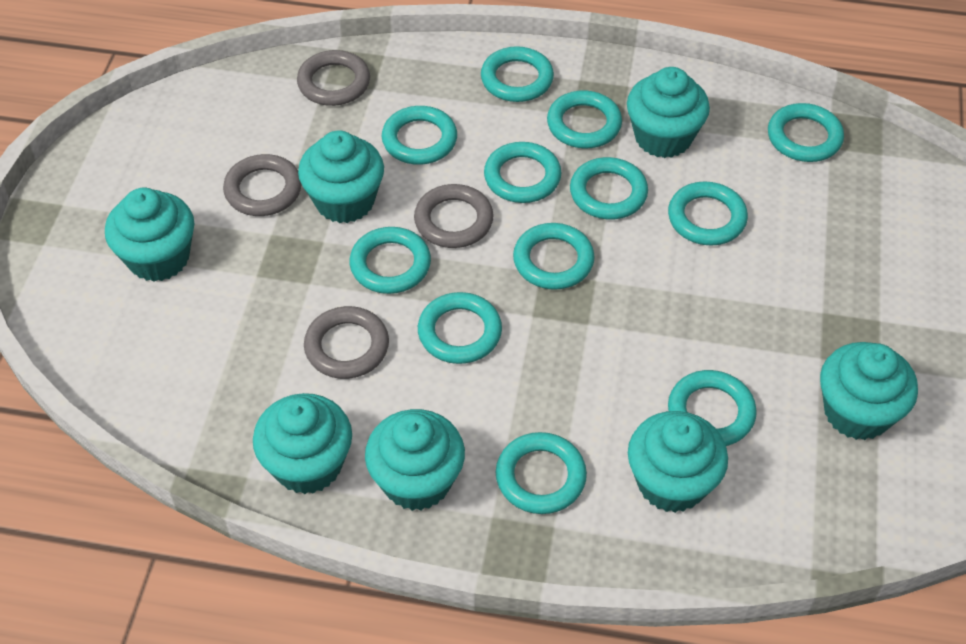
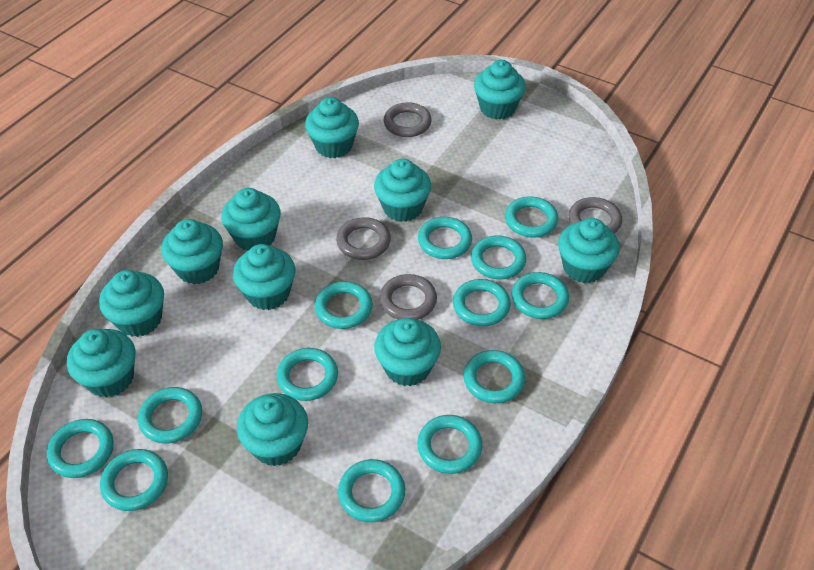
turquoise cupcake: 7 -> 11
turquoise ring: 12 -> 13

